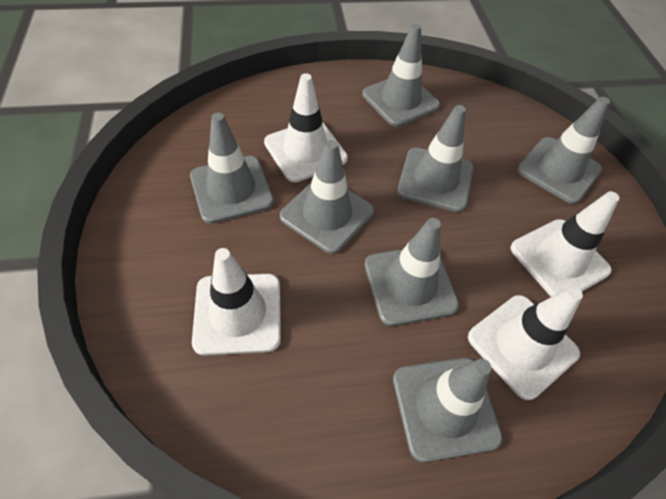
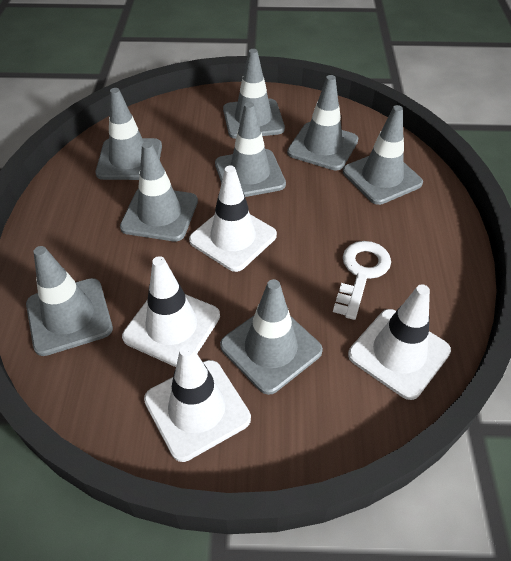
grey traffic cone: 7 -> 8
white key: 0 -> 1

